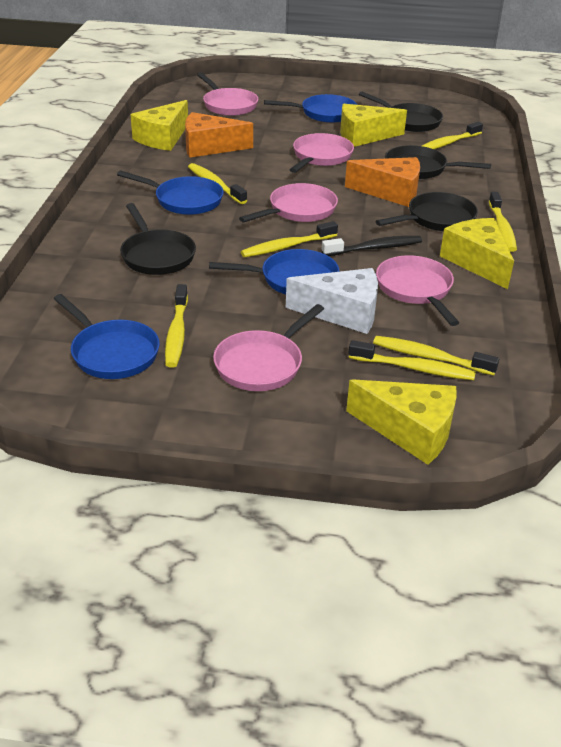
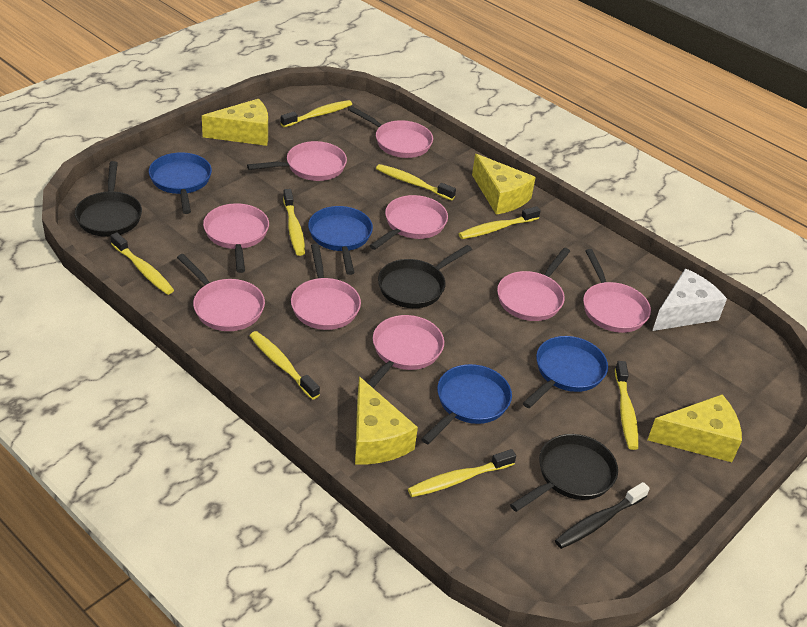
black pan: 4 -> 3
orange cheese: 2 -> 0
pink pan: 5 -> 9
yellow toothbrush: 7 -> 8

